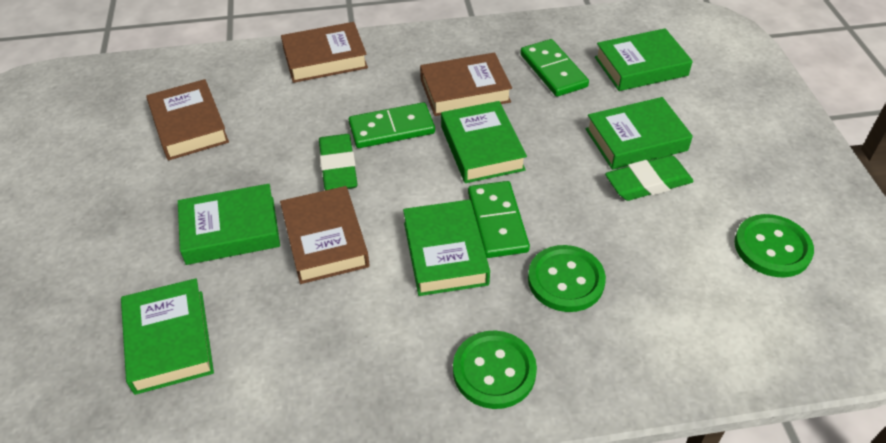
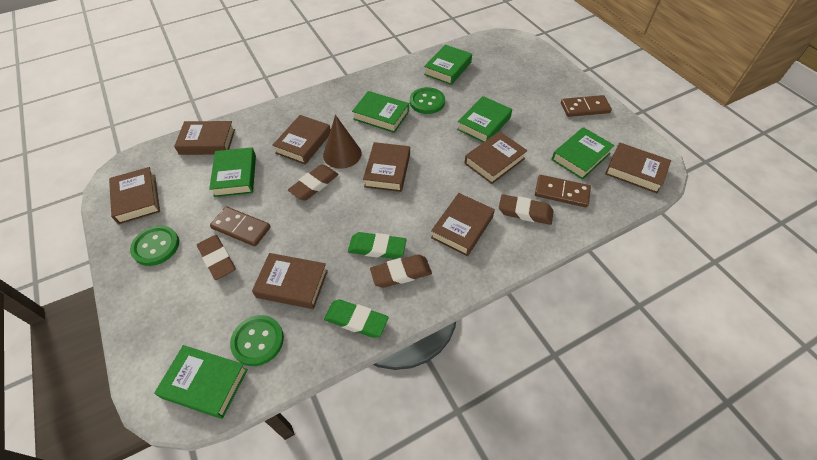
brown book: 4 -> 8
brown cone: 0 -> 1
brown domino: 0 -> 3
brown eraser: 0 -> 4
green domino: 3 -> 0

